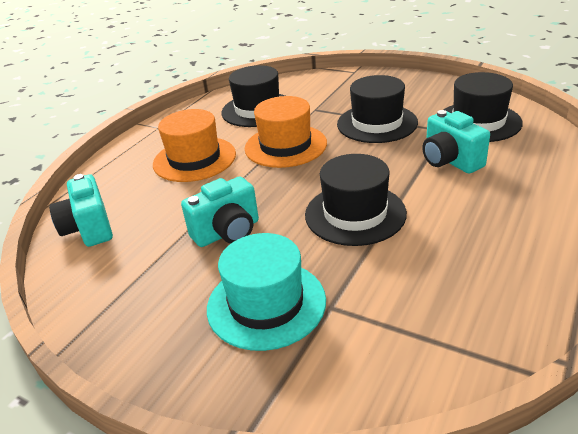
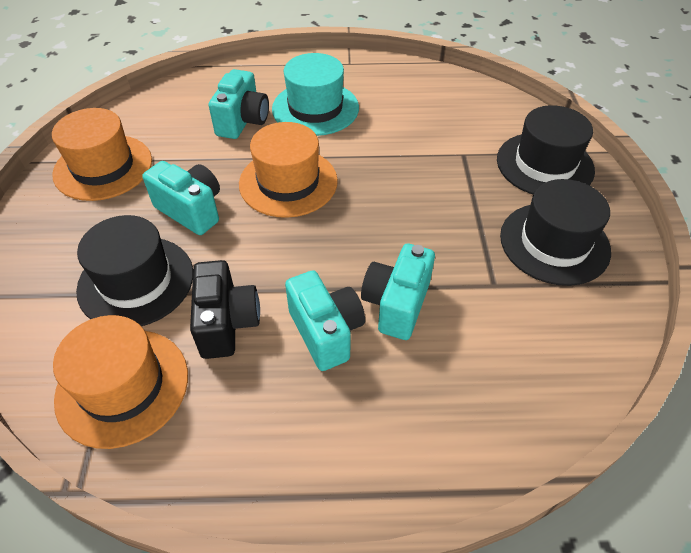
black camera: 0 -> 1
black hat: 4 -> 3
orange hat: 2 -> 3
turquoise camera: 3 -> 4

